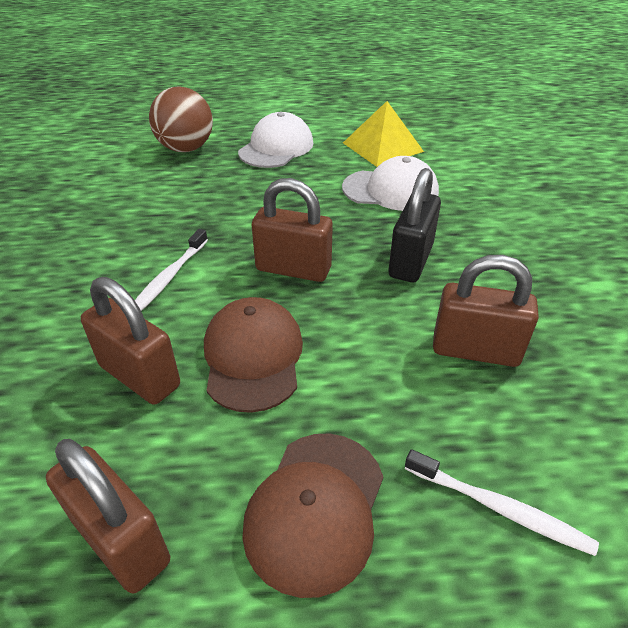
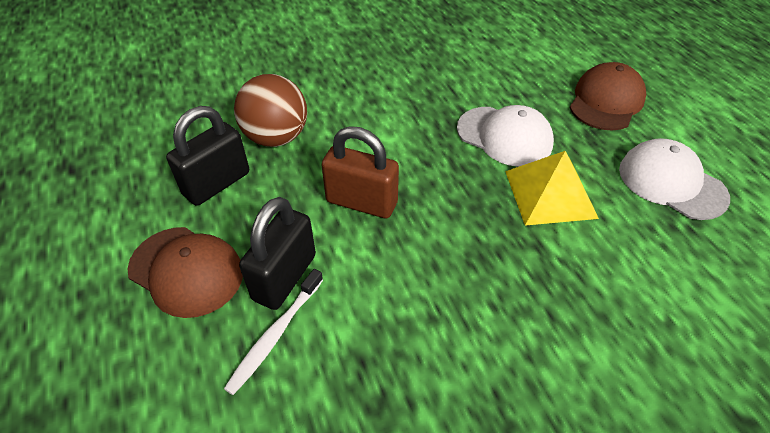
black padlock: 1 -> 2
brown padlock: 4 -> 1
white toothbrush: 2 -> 1

